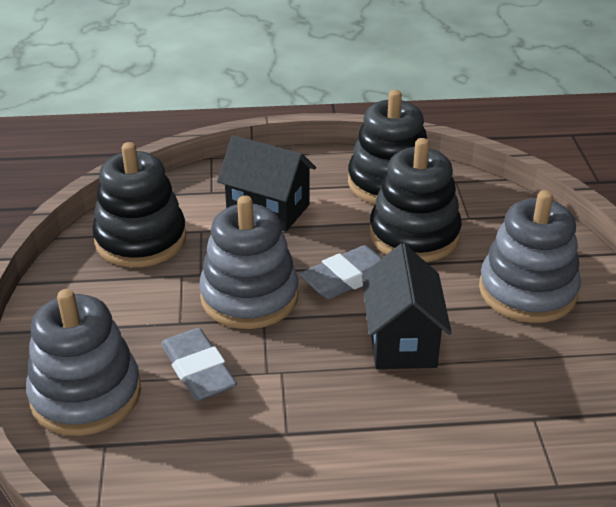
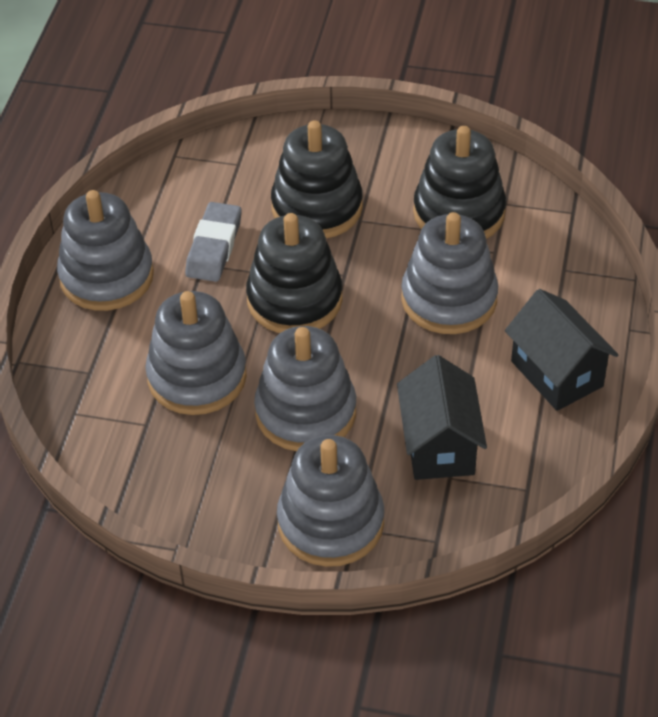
grey eraser: 2 -> 1
grey stacking toy: 3 -> 5

